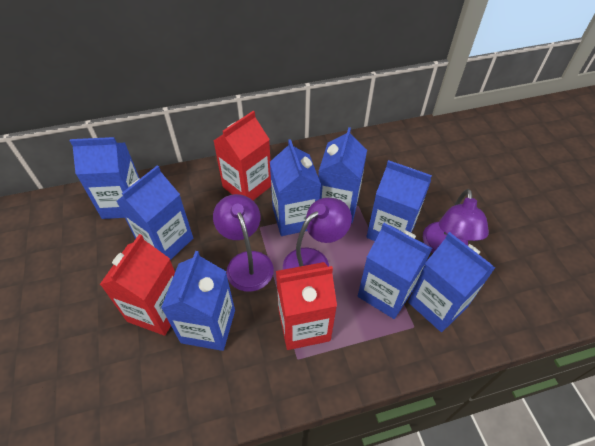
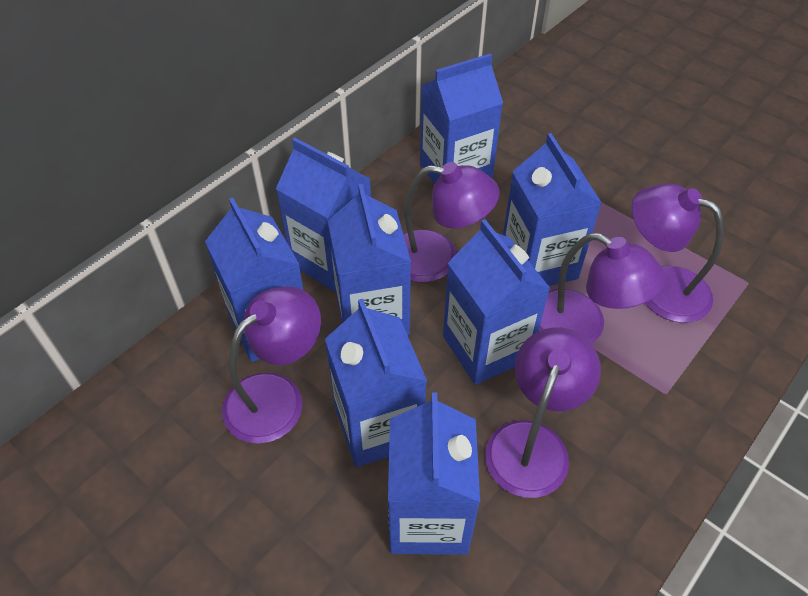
purple lamp: 3 -> 5
red carton: 3 -> 0

